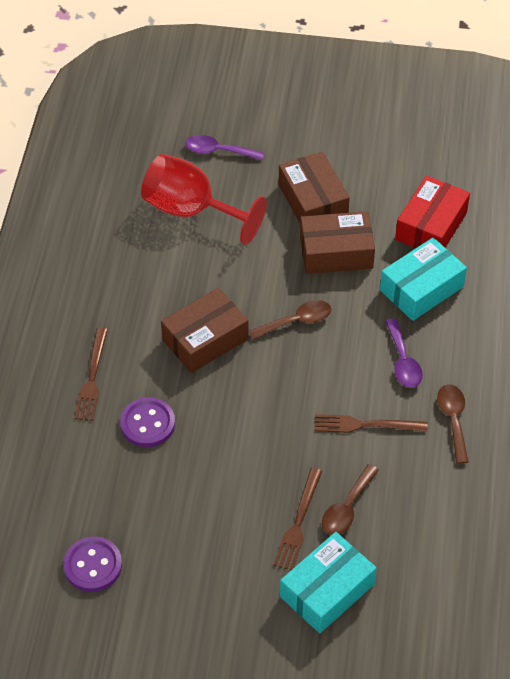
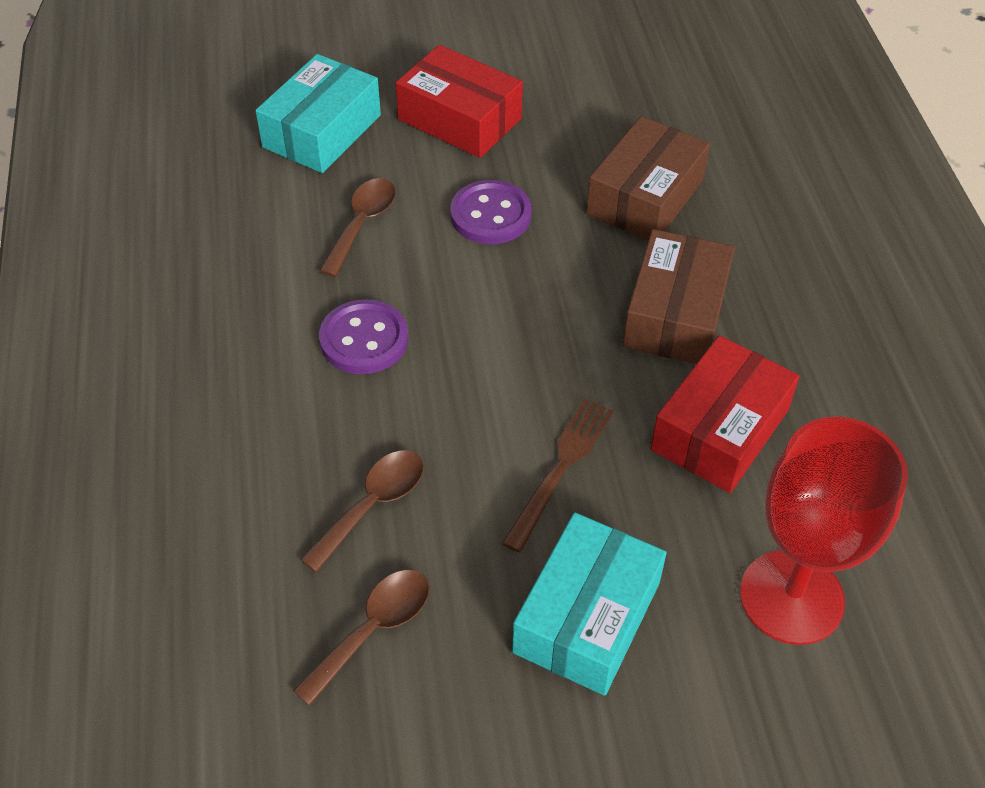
brown box: 3 -> 2
brown fork: 3 -> 1
purple spoon: 2 -> 0
red box: 1 -> 2

